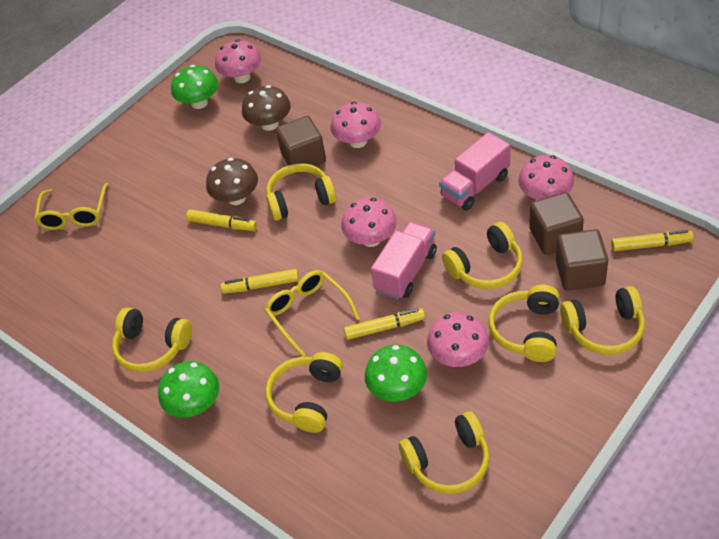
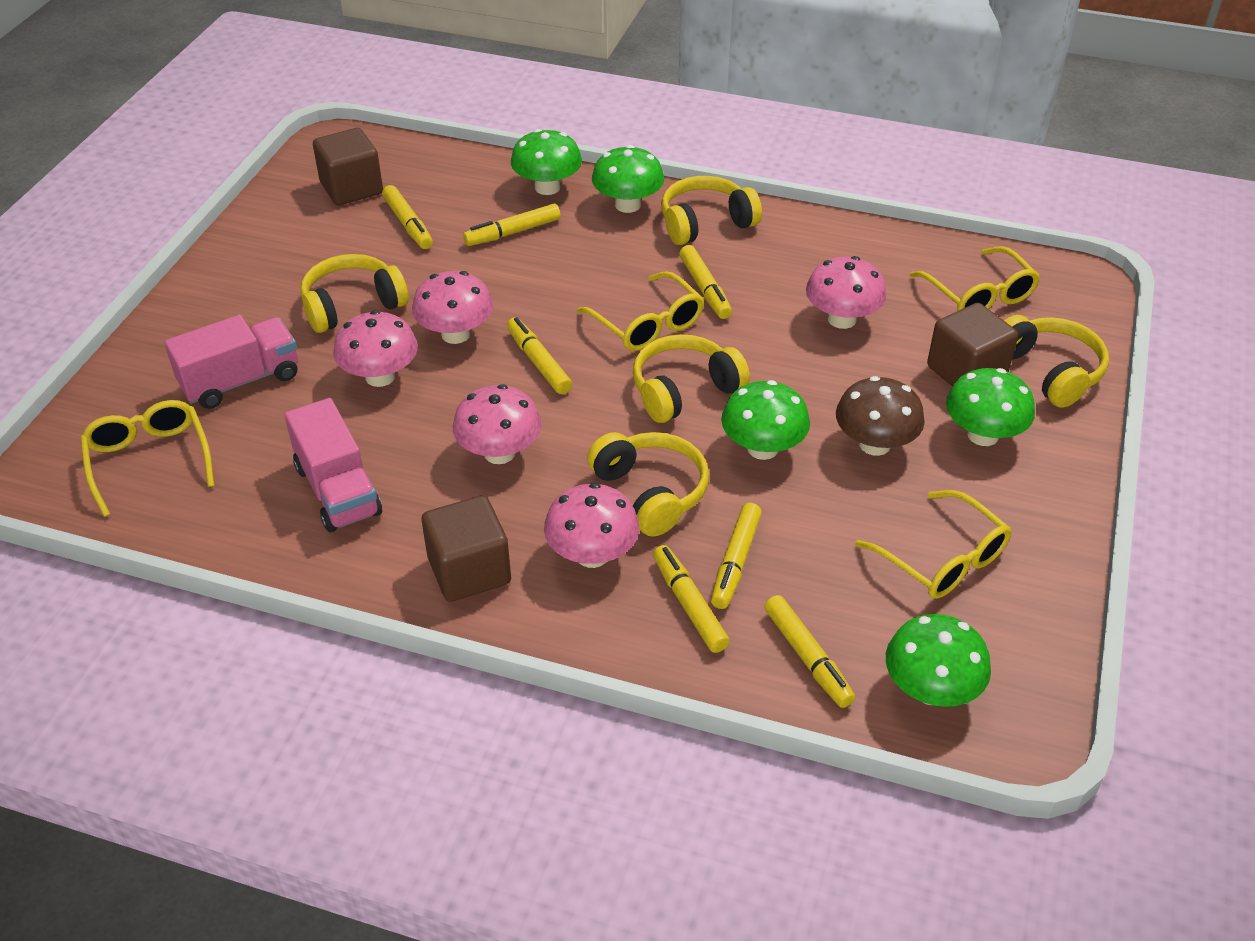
brown mushroom: 2 -> 1
green mushroom: 3 -> 5
yellow glasses: 2 -> 4
yellow headphones: 7 -> 5
yellow marker: 4 -> 7

